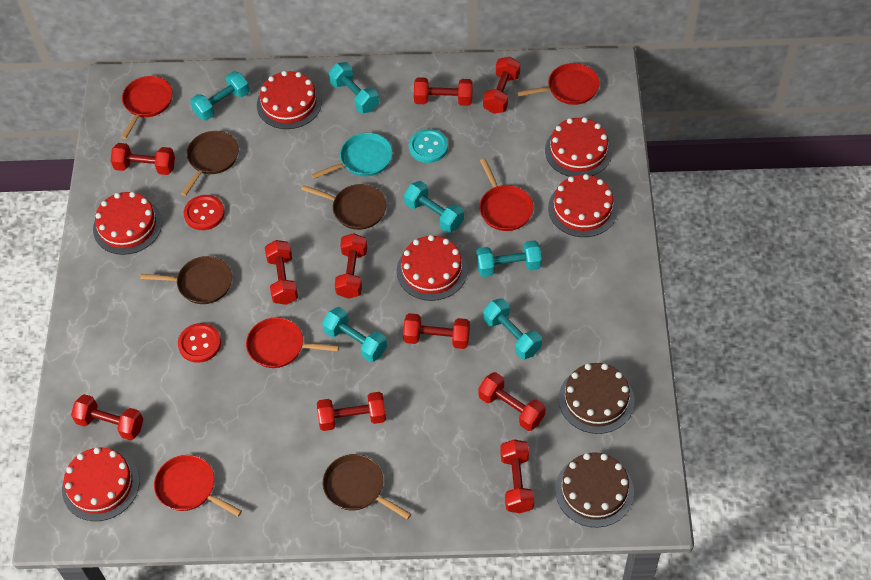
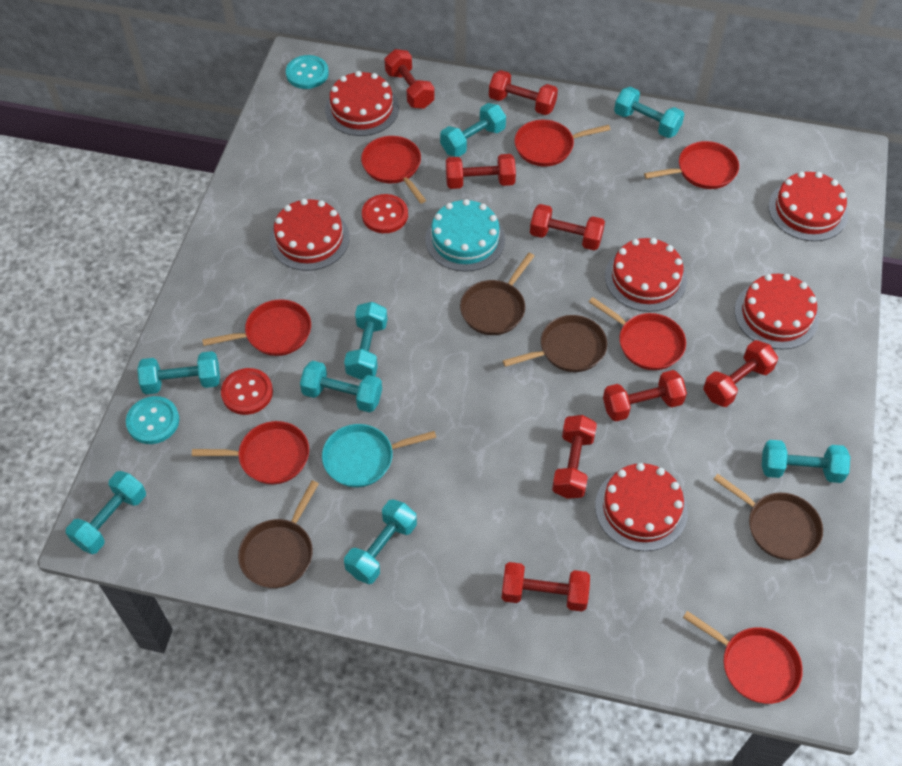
brown cake: 2 -> 0
red dumbbell: 10 -> 8
red pan: 5 -> 7
turquoise button: 1 -> 2
turquoise cake: 0 -> 1
turquoise dumbbell: 6 -> 8

